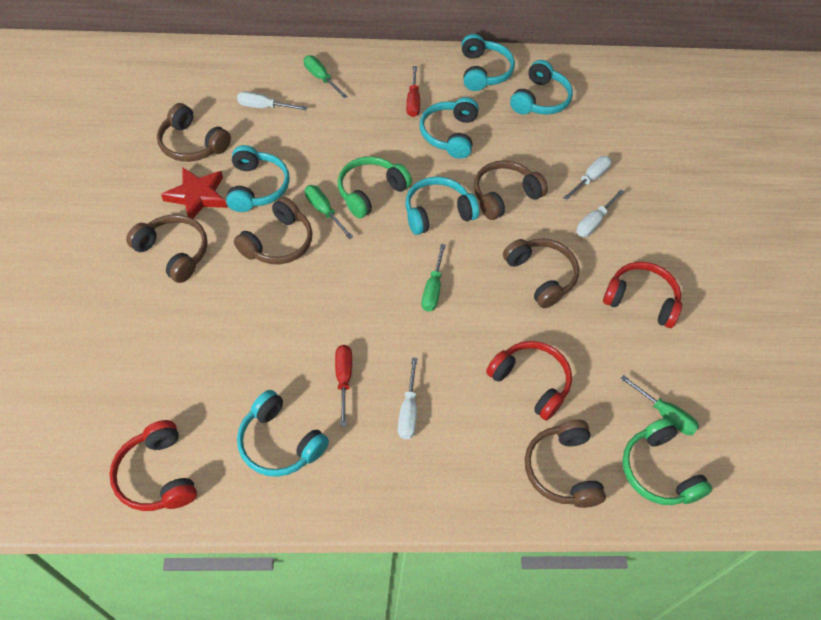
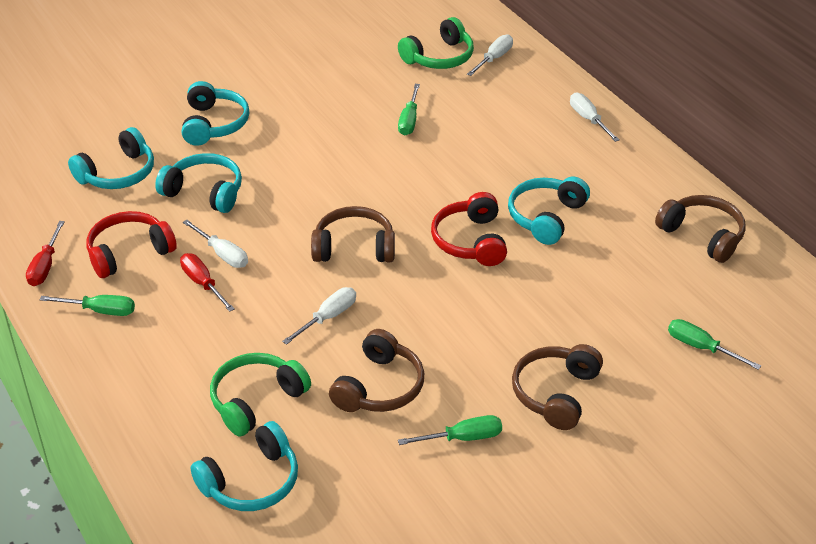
brown headphones: 6 -> 4
red headphones: 3 -> 2
red star: 1 -> 0
turquoise headphones: 6 -> 5

